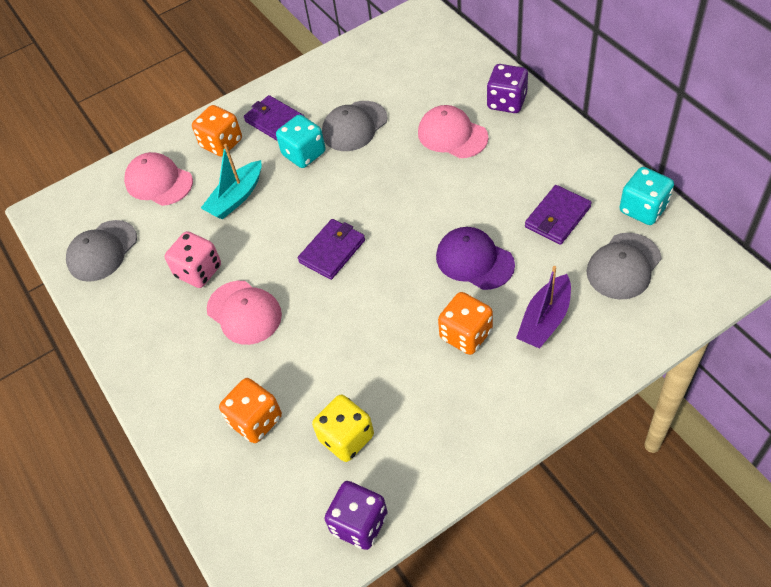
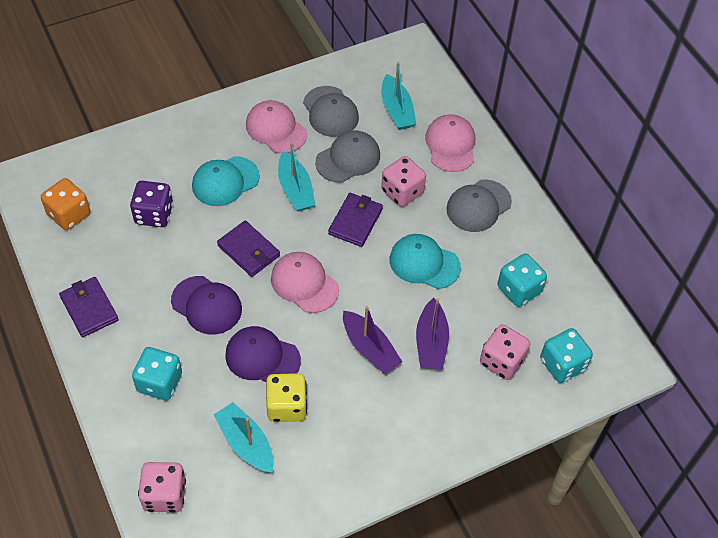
orange dice: 3 -> 1
pink dice: 1 -> 3
purple boat: 1 -> 2
purple cap: 1 -> 2
purple dice: 2 -> 1
turquoise boat: 1 -> 3
turquoise cap: 0 -> 2
turquoise dice: 2 -> 3

